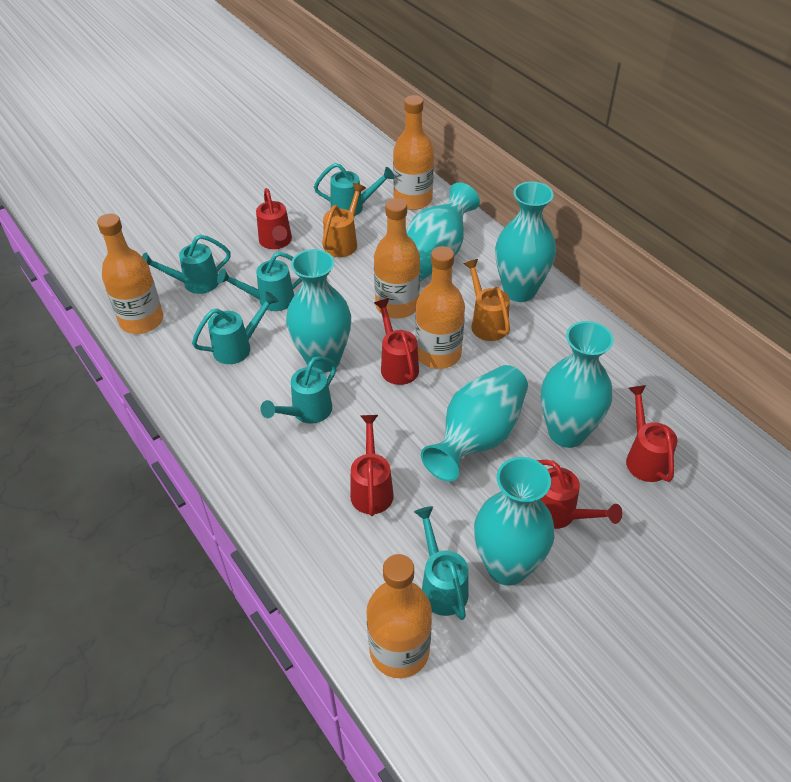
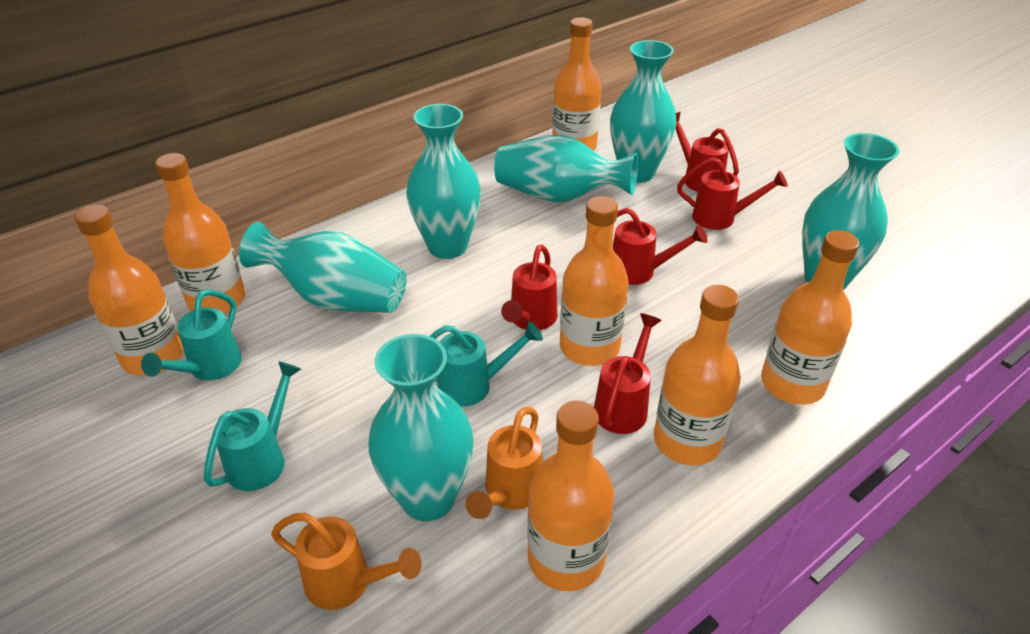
orange bottle: 5 -> 7
turquoise watering can: 6 -> 3

